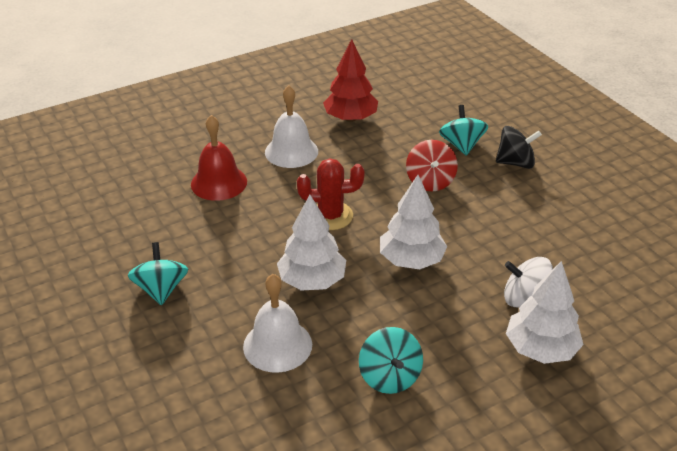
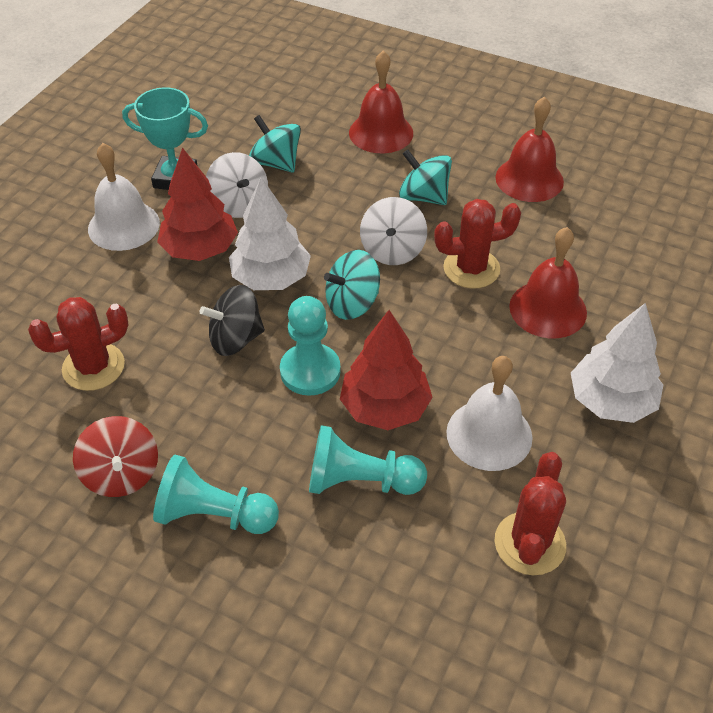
red bell: 1 -> 3
red cactus: 1 -> 3
red tree: 1 -> 2
turquoise pawn: 0 -> 3
turquoise trophy: 0 -> 1
white spinning top: 1 -> 2
white tree: 3 -> 2

